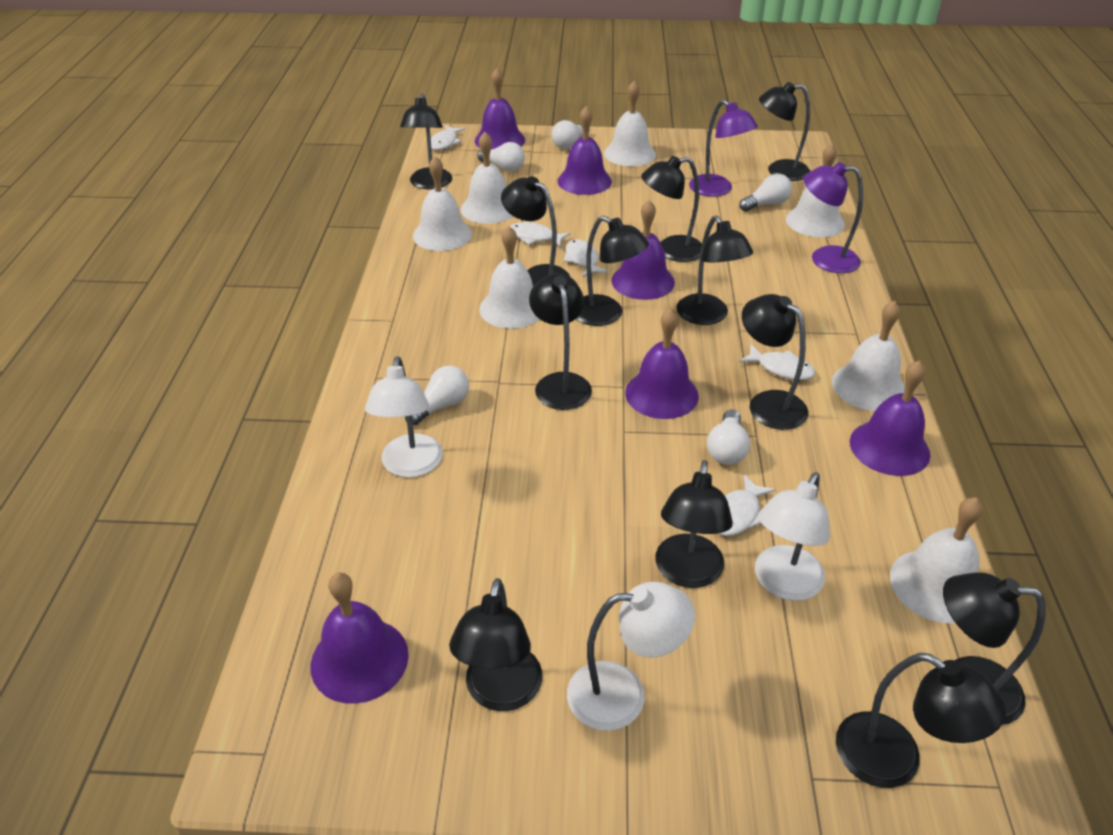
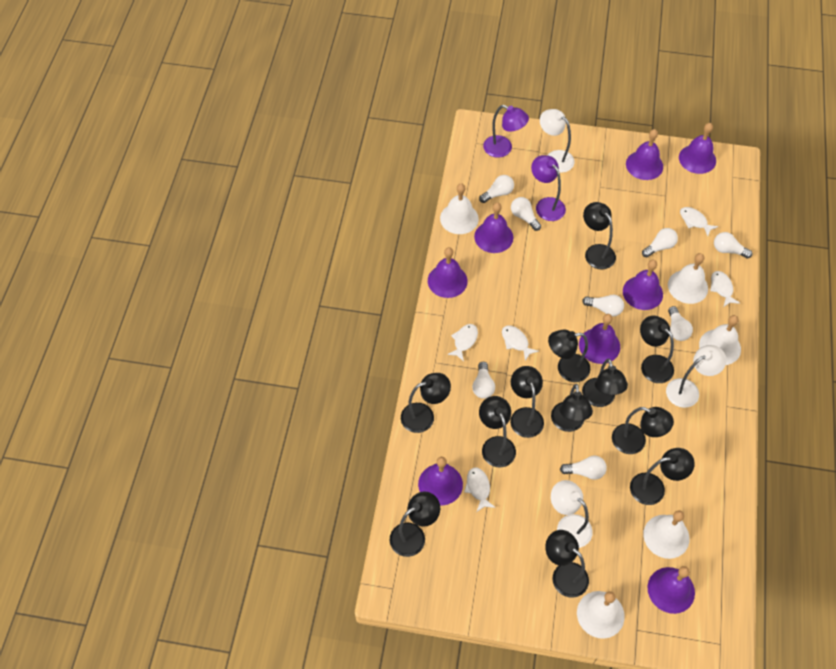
purple bell: 6 -> 8
white bell: 7 -> 5
white light bulb: 5 -> 8

